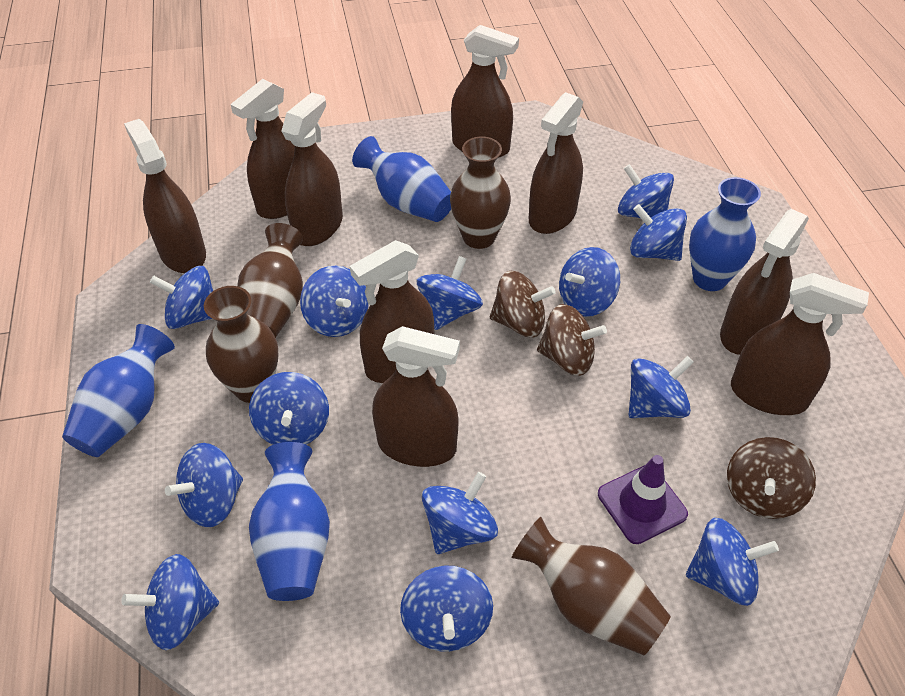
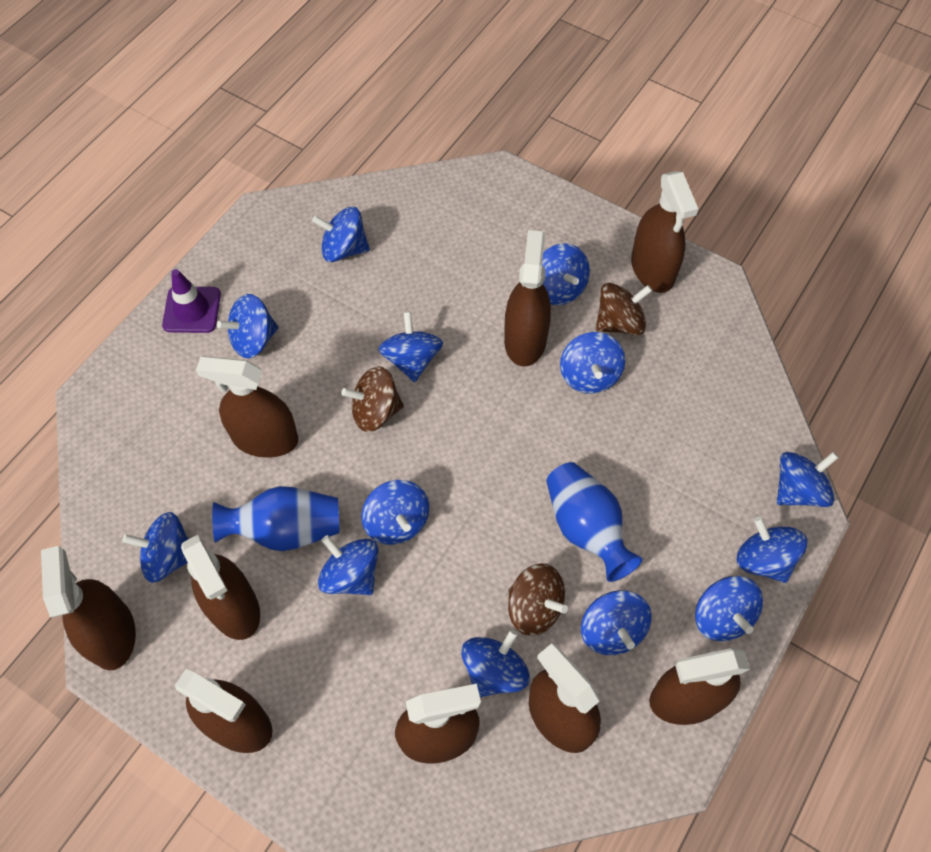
blue vase: 4 -> 2
brown vase: 4 -> 0

